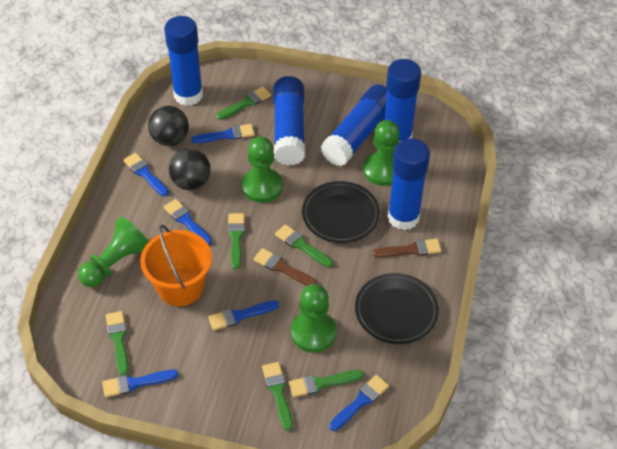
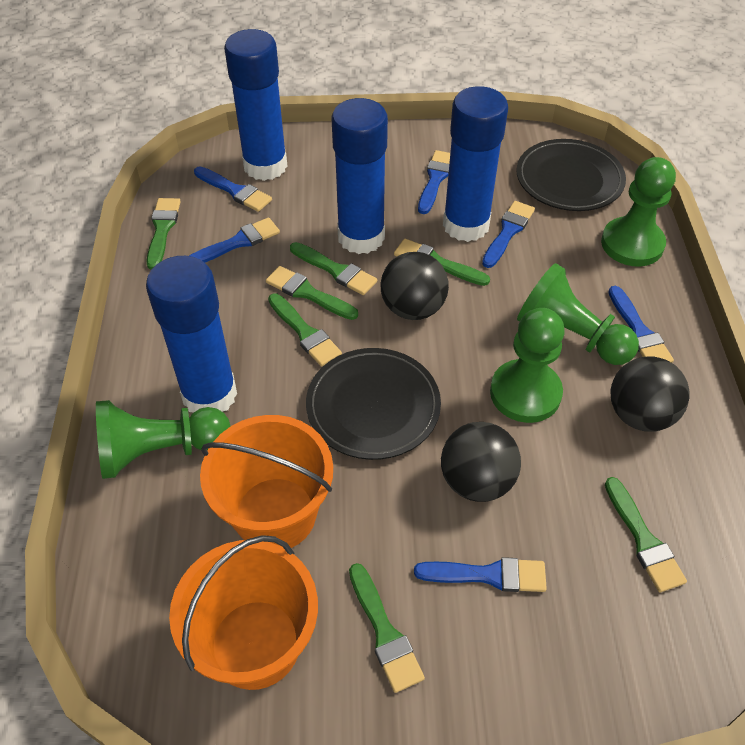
black ball: 2 -> 3
blue glue stick: 5 -> 4
brown brush: 2 -> 0
green brush: 6 -> 7
orange bucket: 1 -> 2

